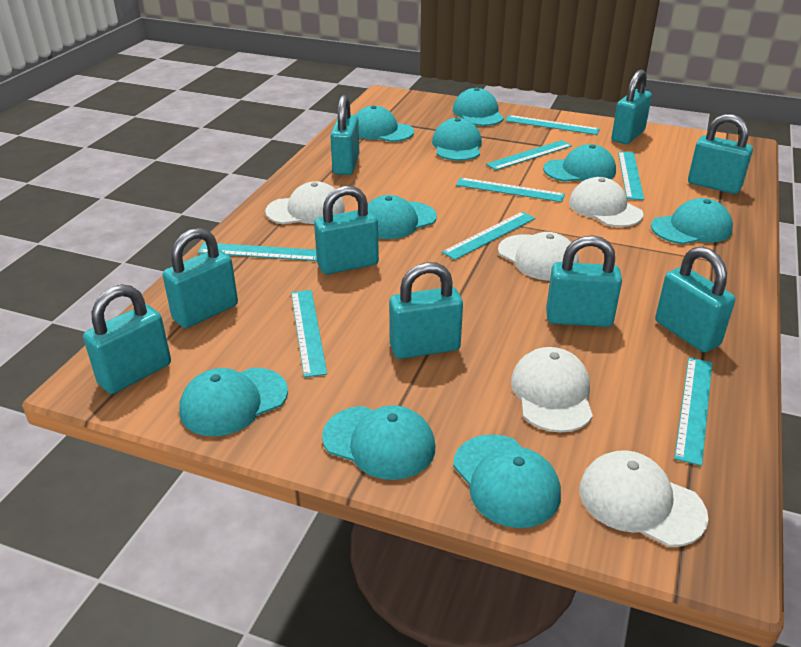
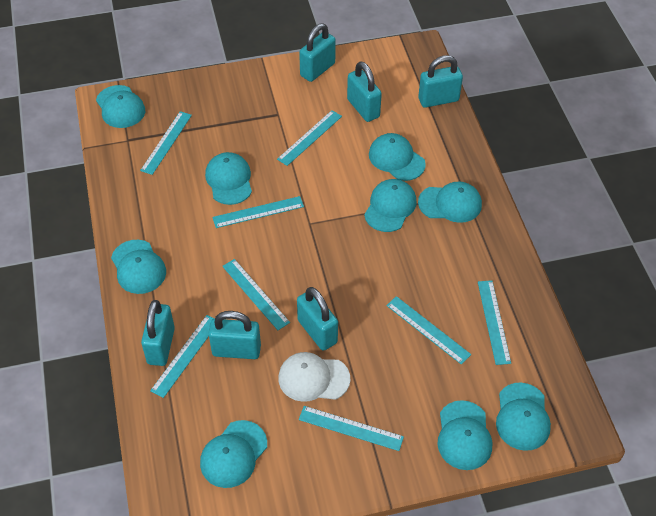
turquoise padlock: 9 -> 6
white cap: 5 -> 1

